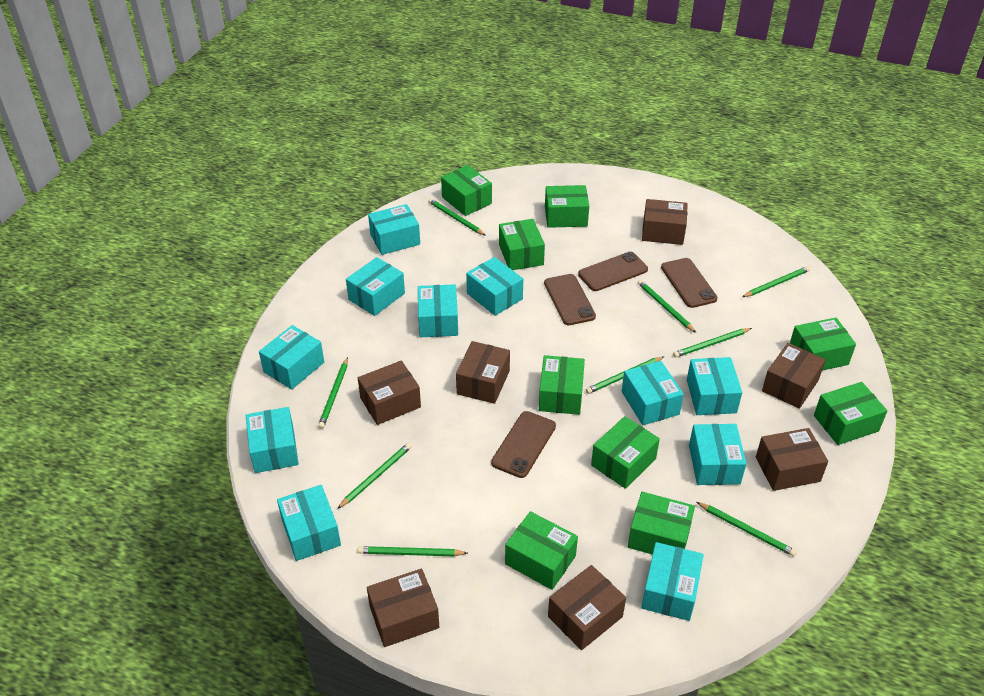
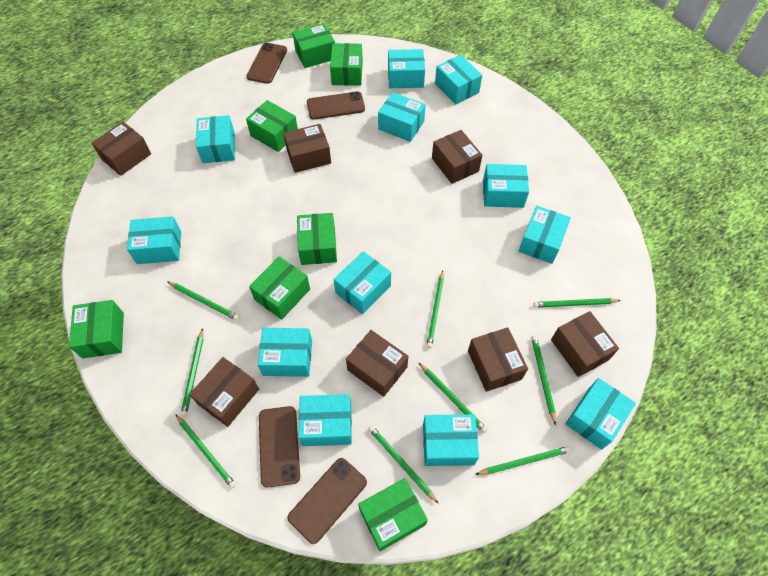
green box: 9 -> 7
turquoise box: 11 -> 12

